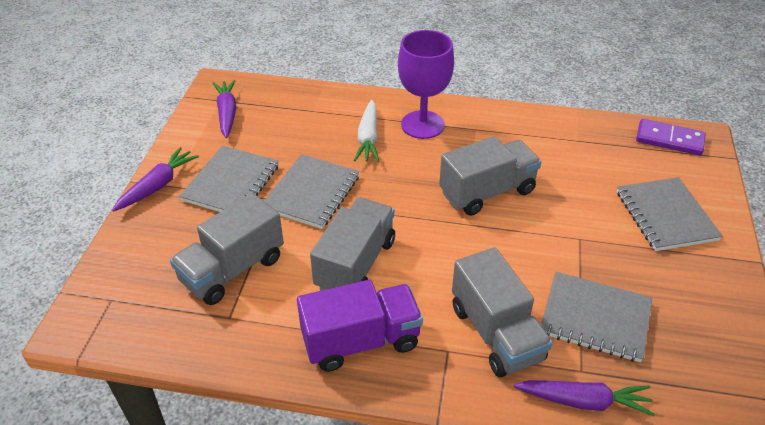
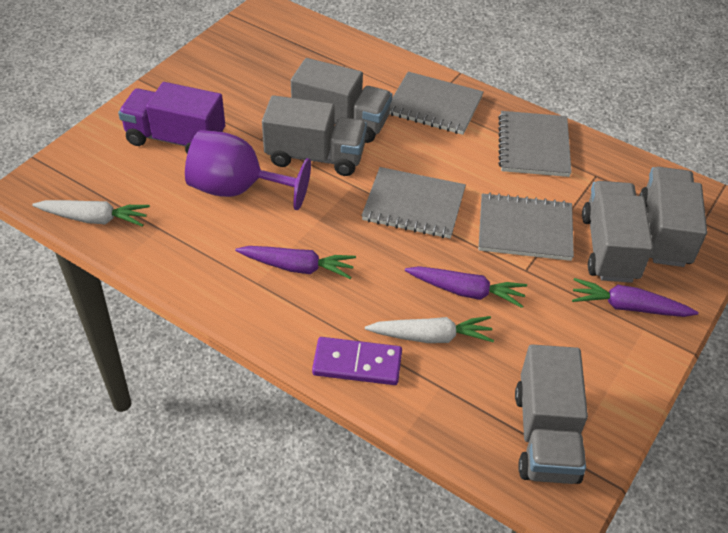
grey truck: 4 -> 5
white carrot: 1 -> 2

